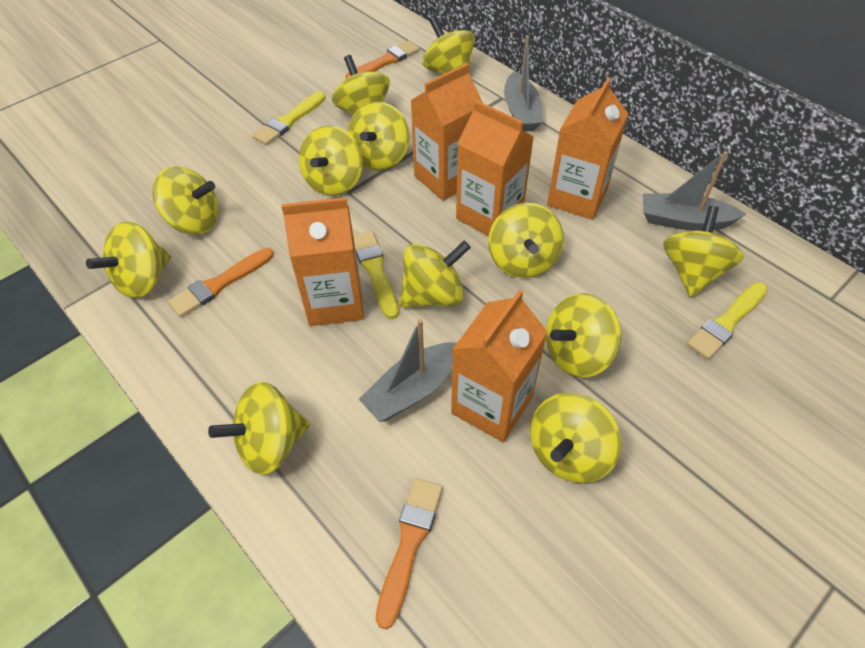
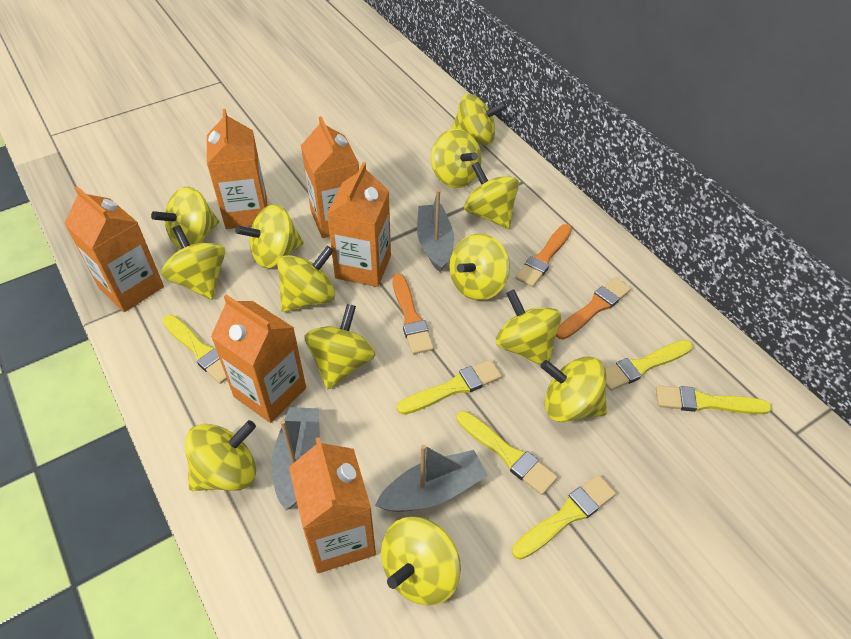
orange carton: 5 -> 6
yellow brush: 3 -> 6
yellow spinning top: 12 -> 13

